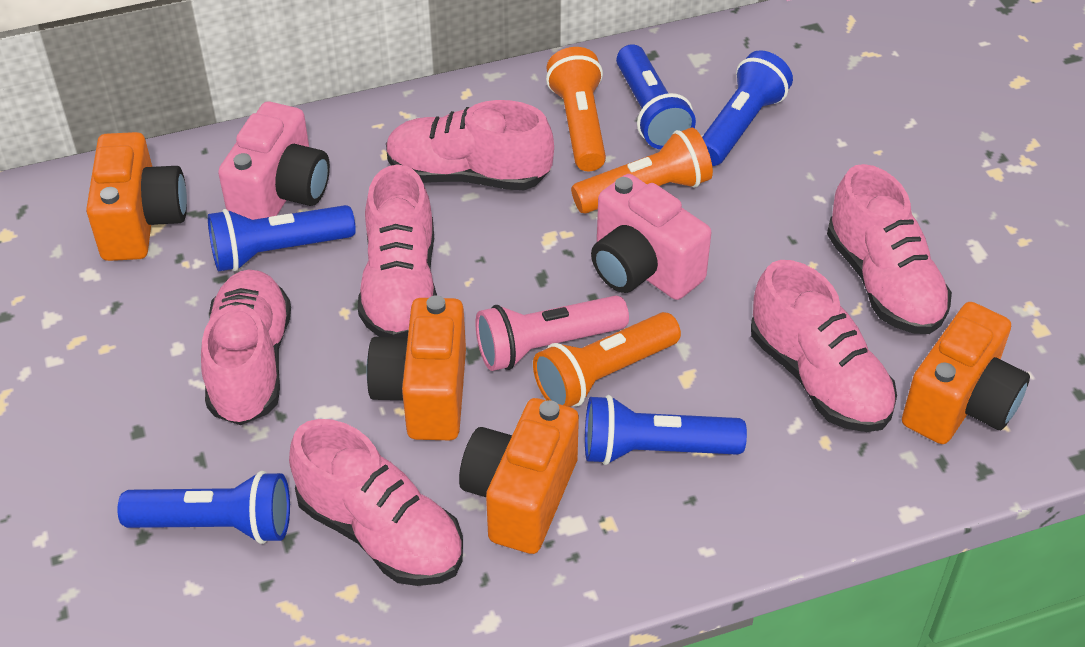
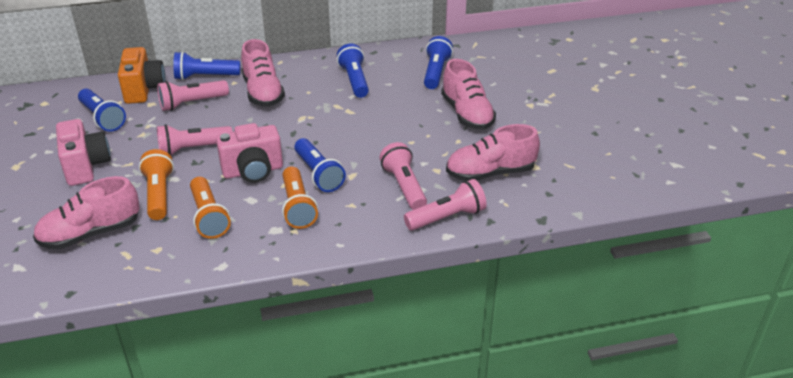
orange camera: 4 -> 1
pink flashlight: 1 -> 4
pink shoe: 6 -> 4

